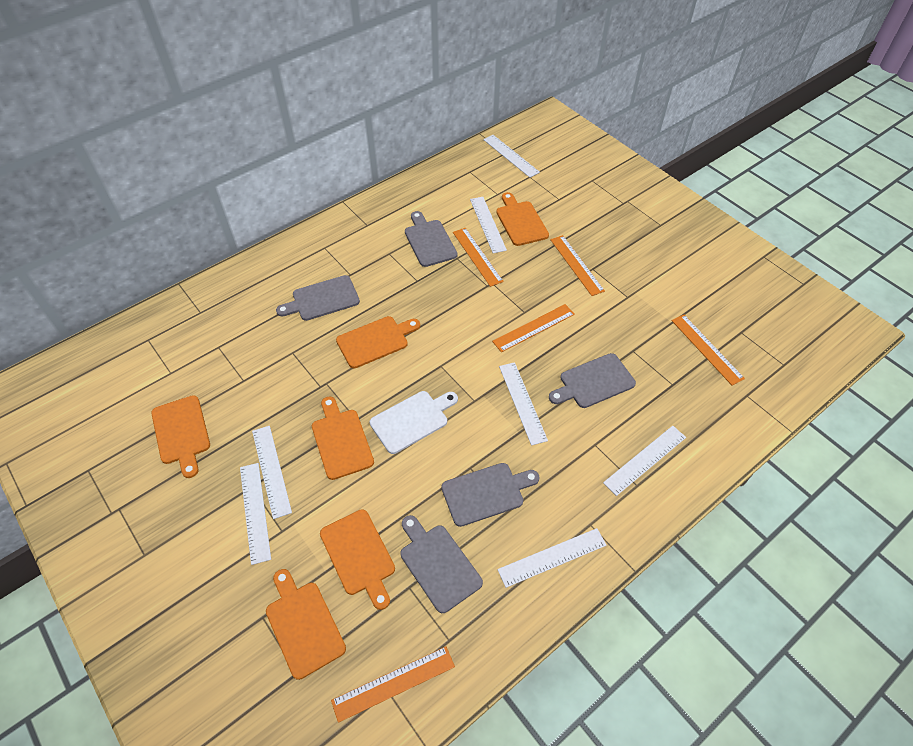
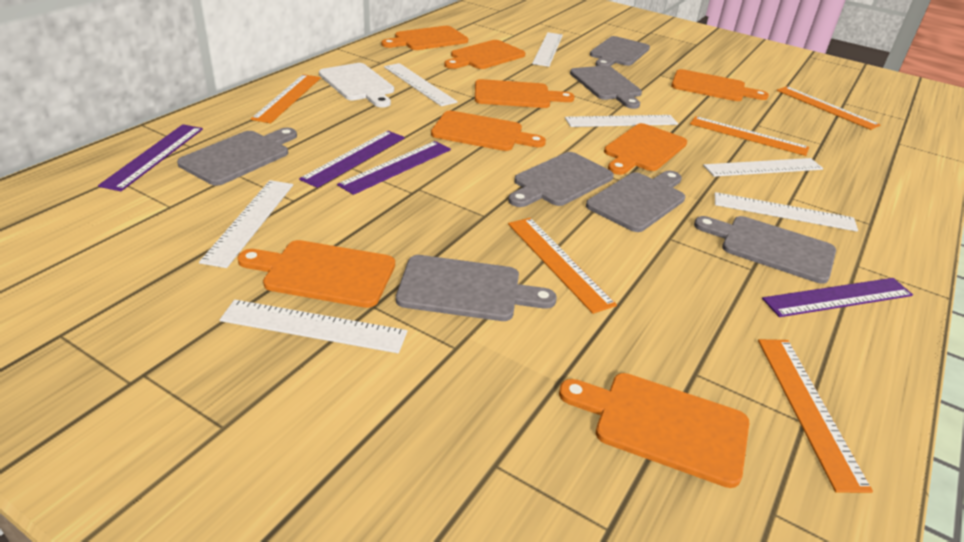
grey cutting board: 5 -> 7
orange cutting board: 6 -> 8
purple ruler: 0 -> 4

